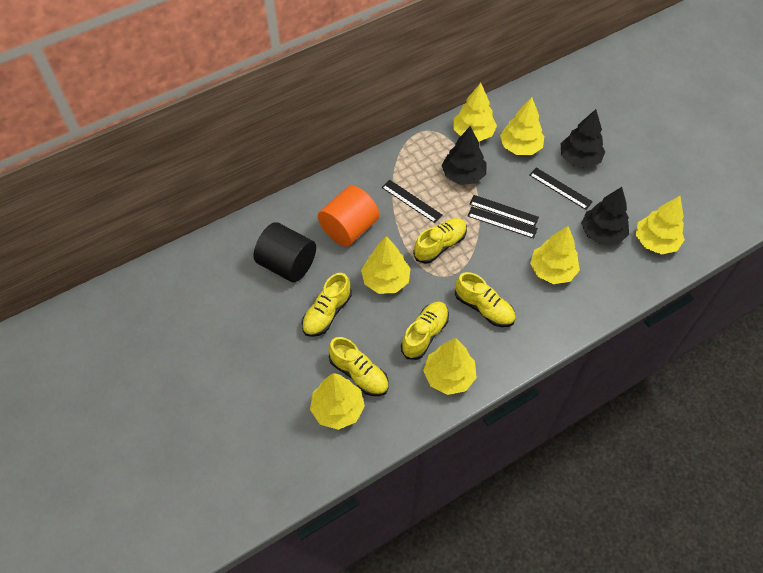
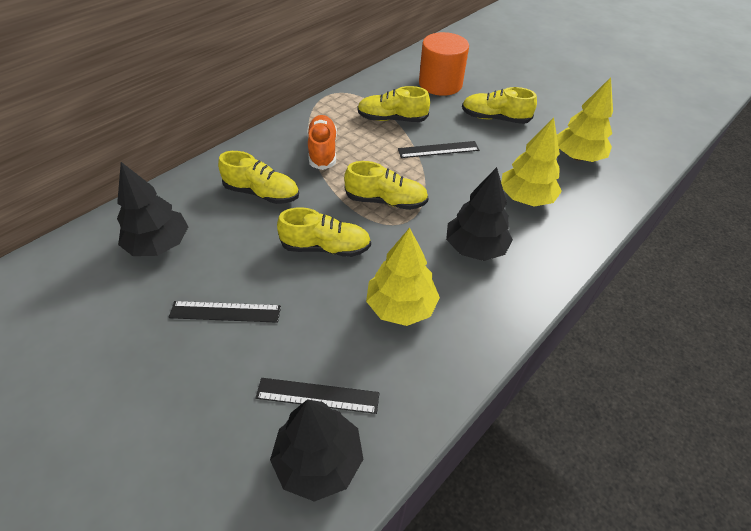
black cylinder: 1 -> 0
black ruler: 4 -> 3
orange shoe: 0 -> 1
yellow tree: 7 -> 3

